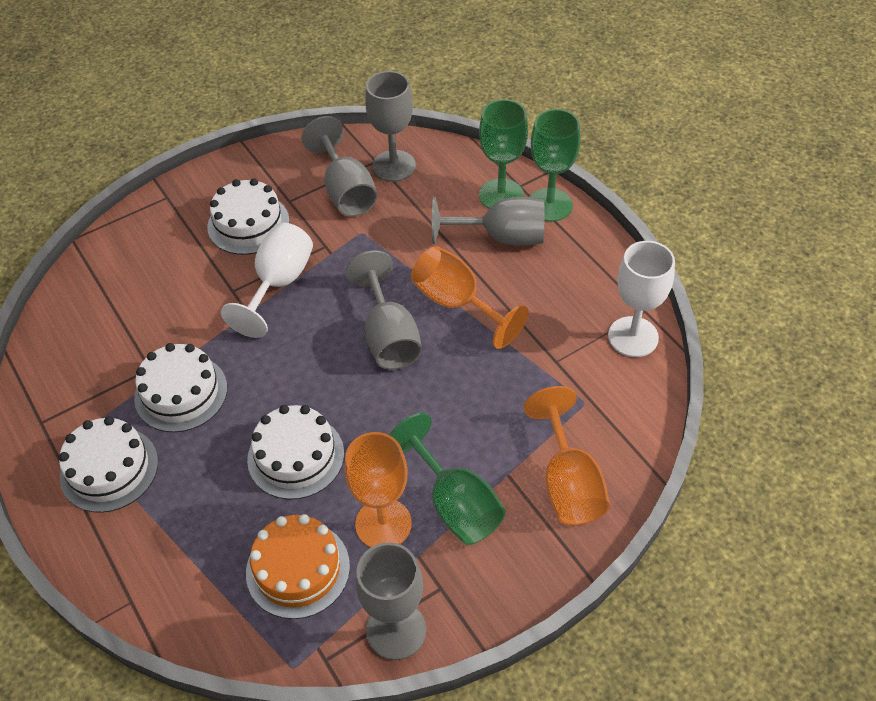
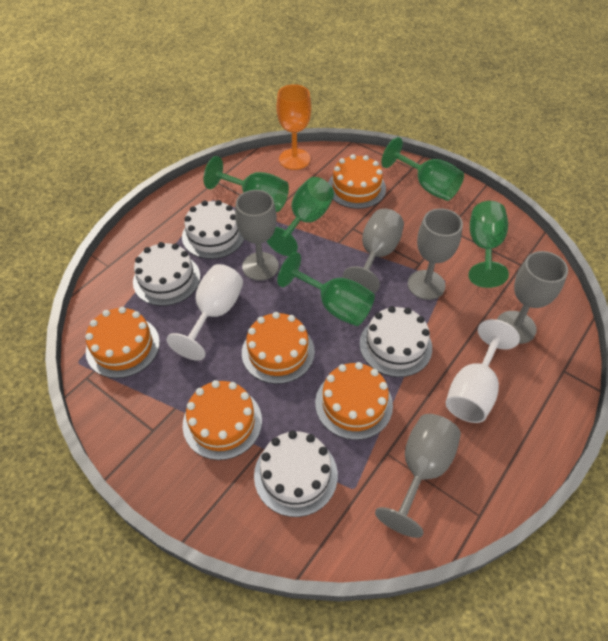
green goblet: 3 -> 5
orange cake: 1 -> 5
orange goblet: 3 -> 1

